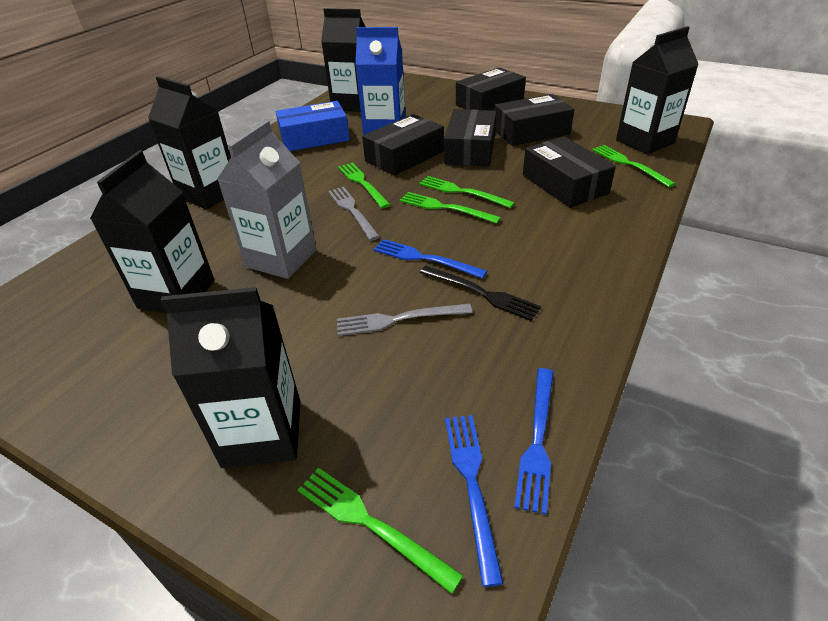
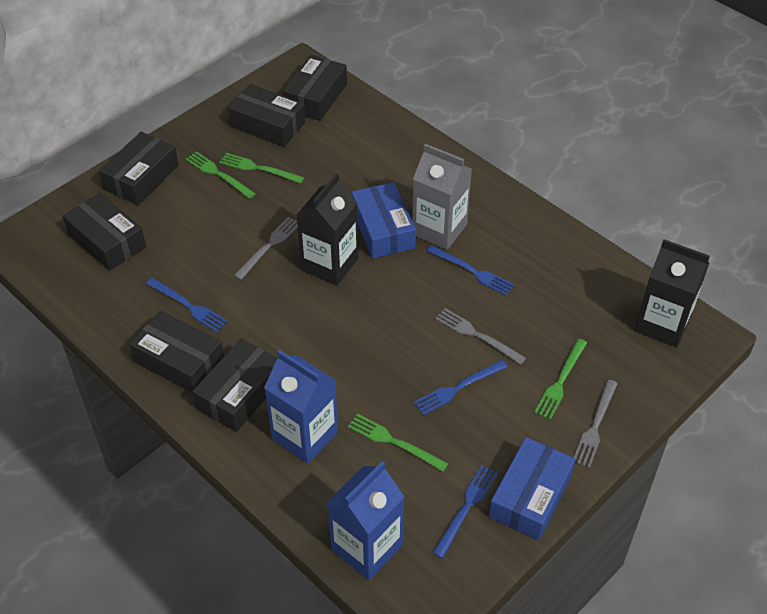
black box: 5 -> 6
black carton: 5 -> 2
black fork: 1 -> 0
blue box: 1 -> 2
blue carton: 1 -> 2
blue fork: 3 -> 4
green fork: 5 -> 4
grey fork: 2 -> 3

